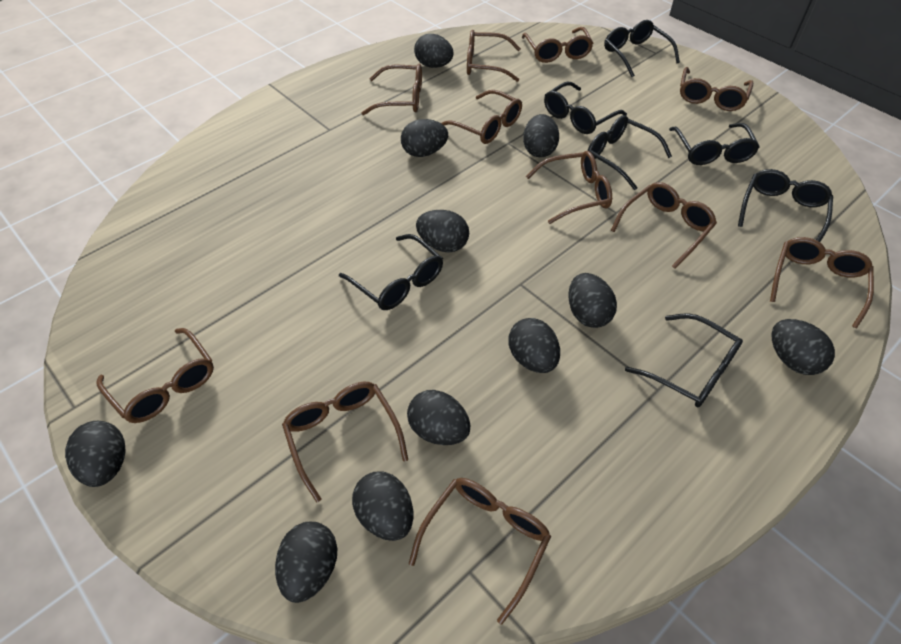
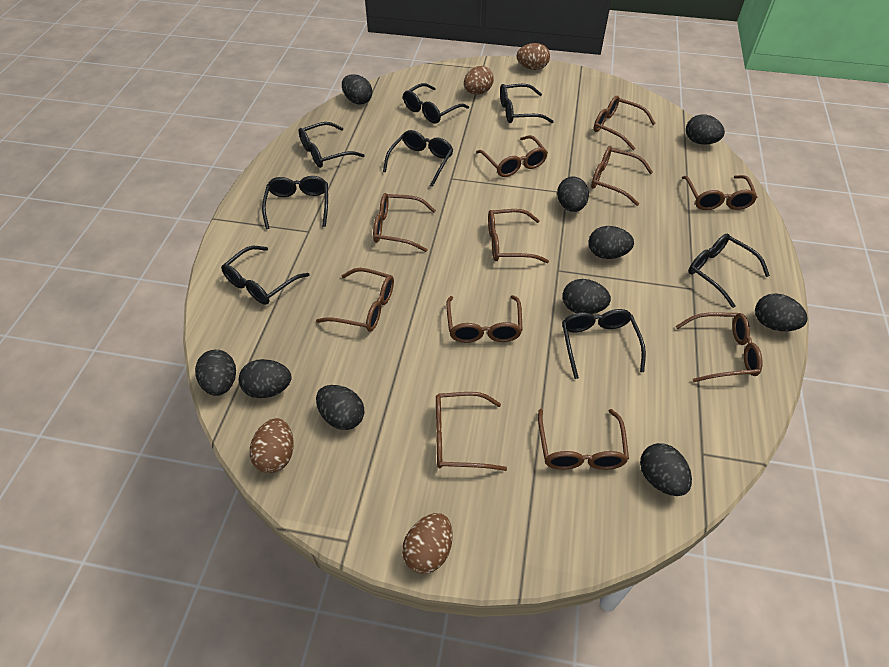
black egg: 11 -> 10
black glasses: 7 -> 8
brown egg: 0 -> 4

